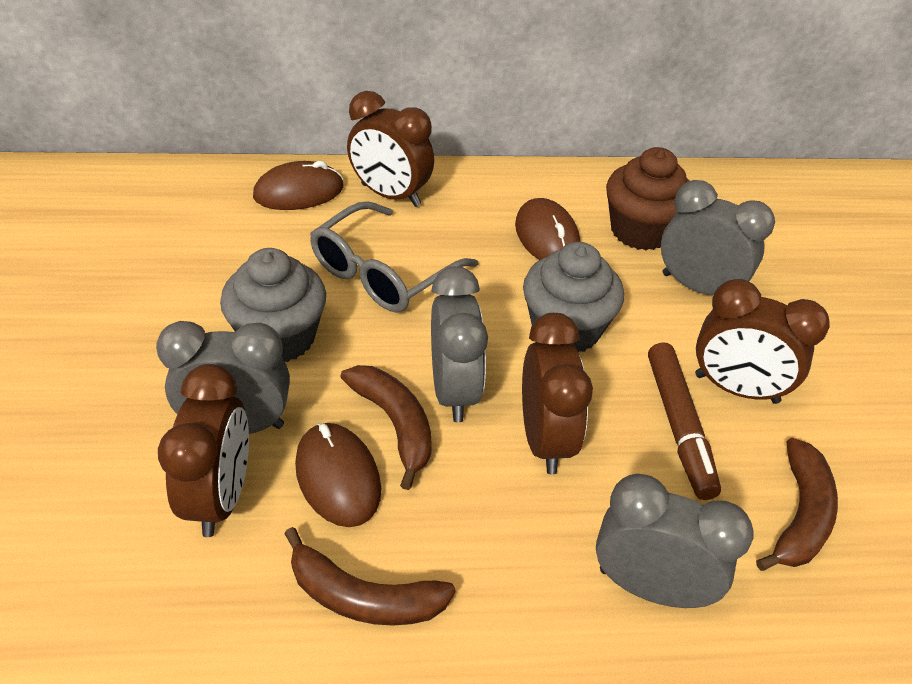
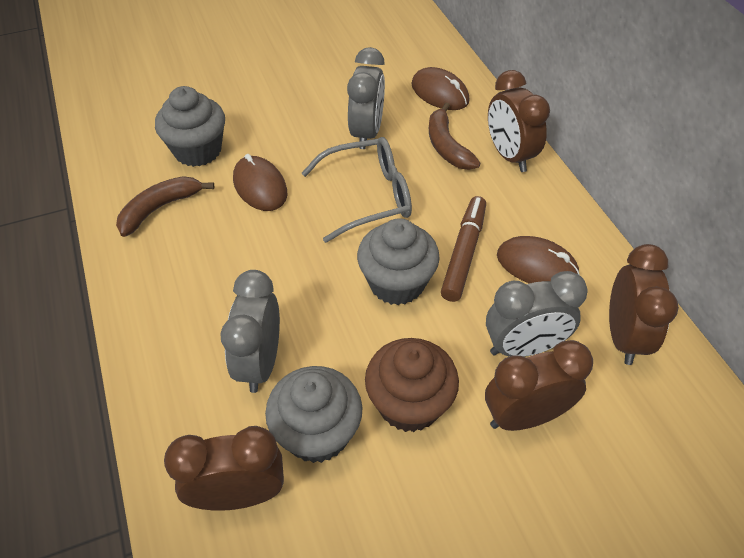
brown banana: 3 -> 2
grey clock: 4 -> 3
grey cupcake: 2 -> 3

